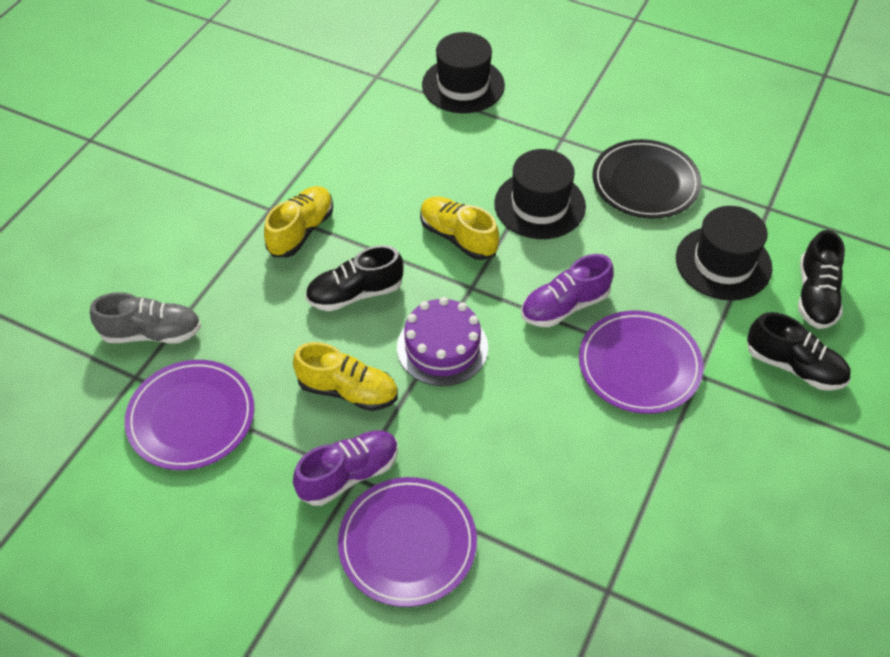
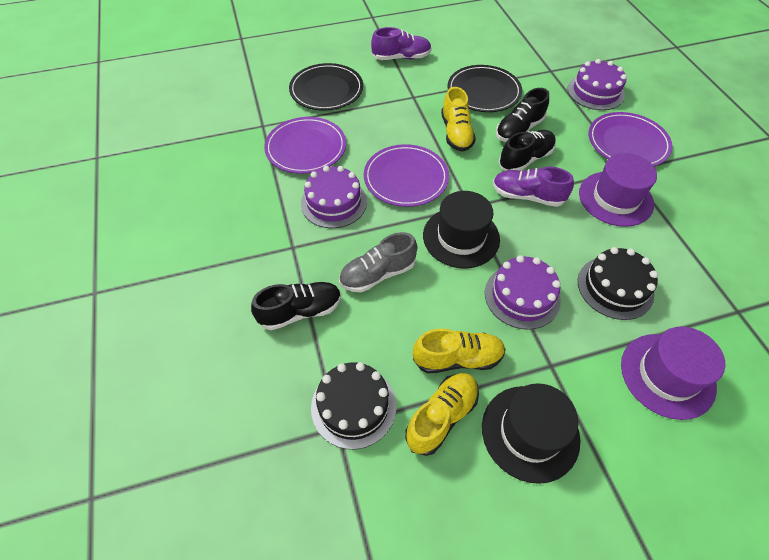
black cake: 0 -> 2
black hat: 3 -> 2
black plate: 1 -> 2
purple cake: 1 -> 3
purple hat: 0 -> 2

